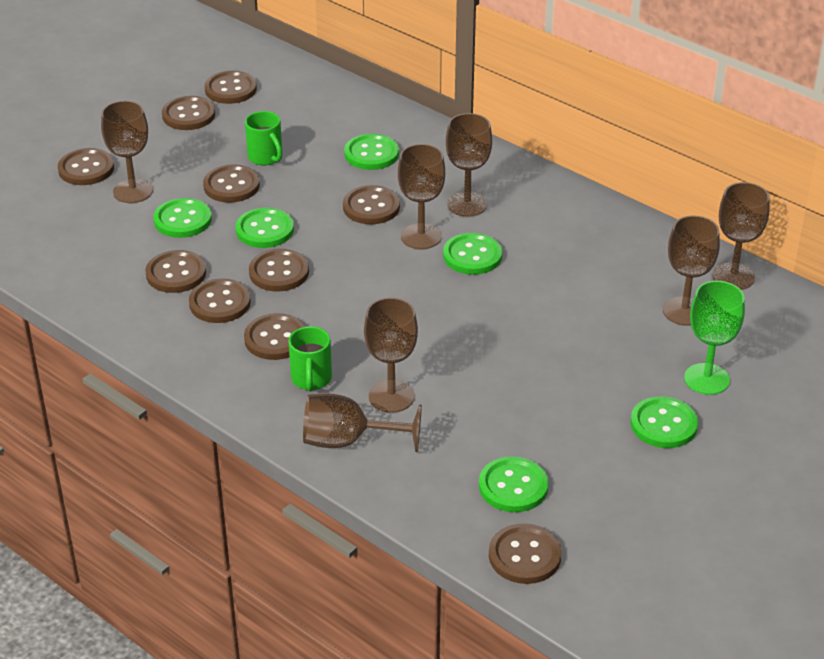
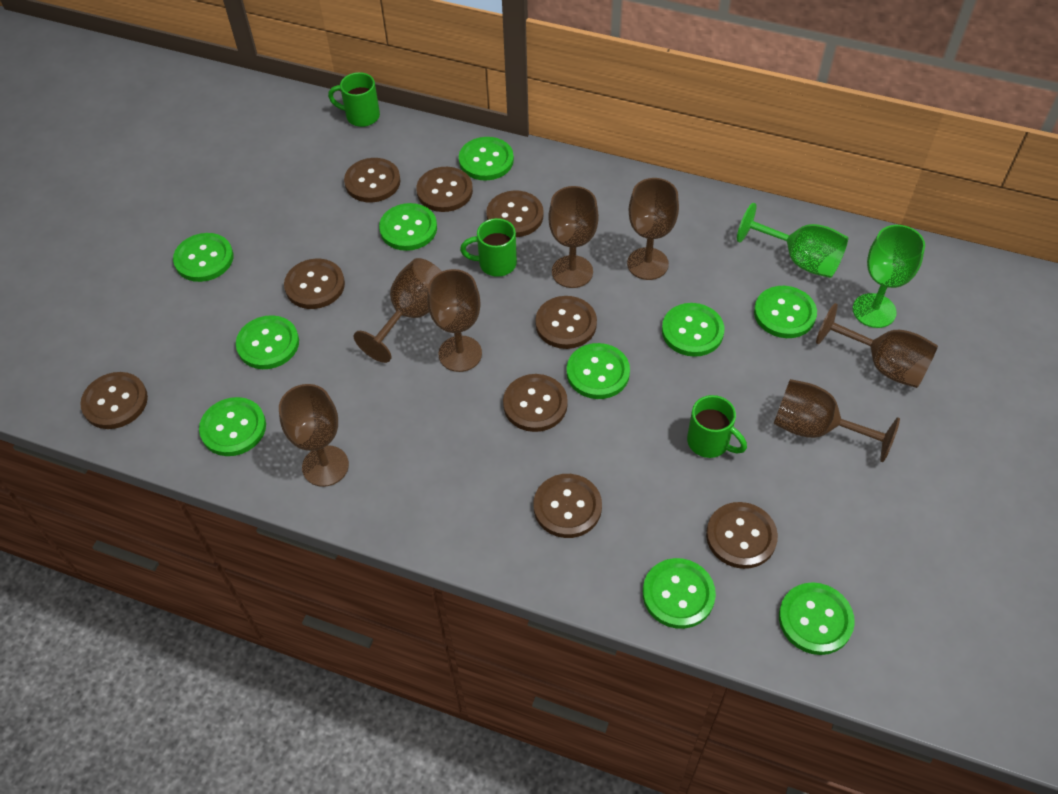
brown button: 10 -> 9
green button: 6 -> 10
green goblet: 1 -> 2
green mug: 2 -> 3

